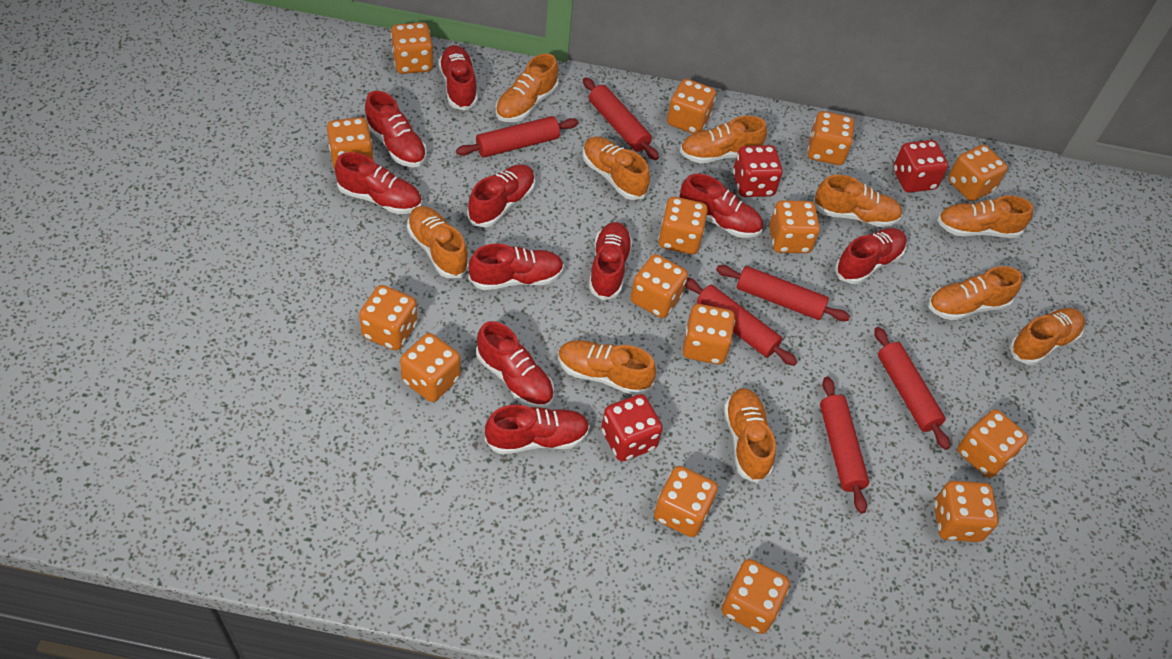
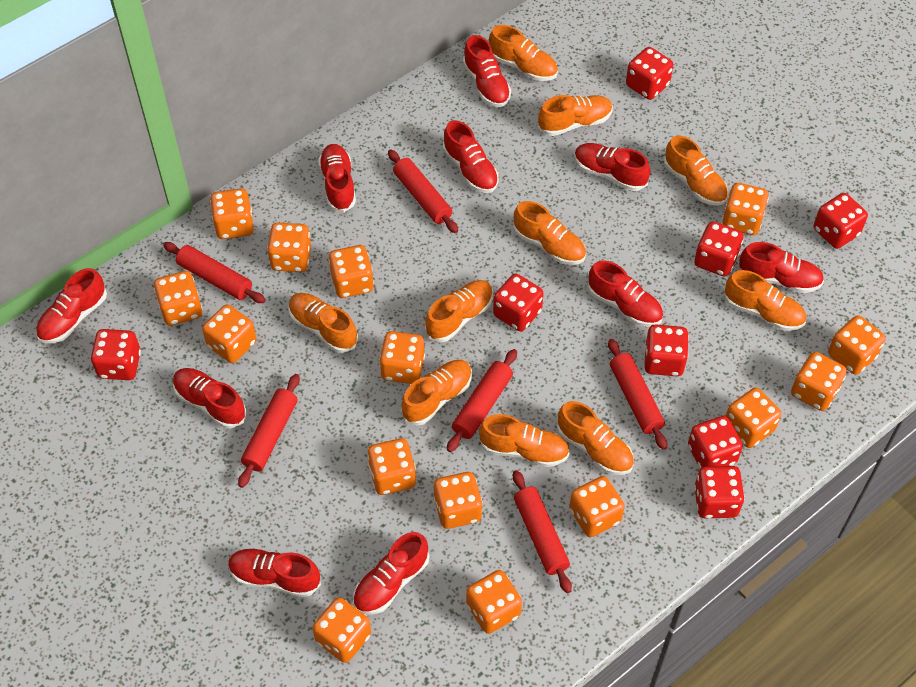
red dice: 3 -> 8

